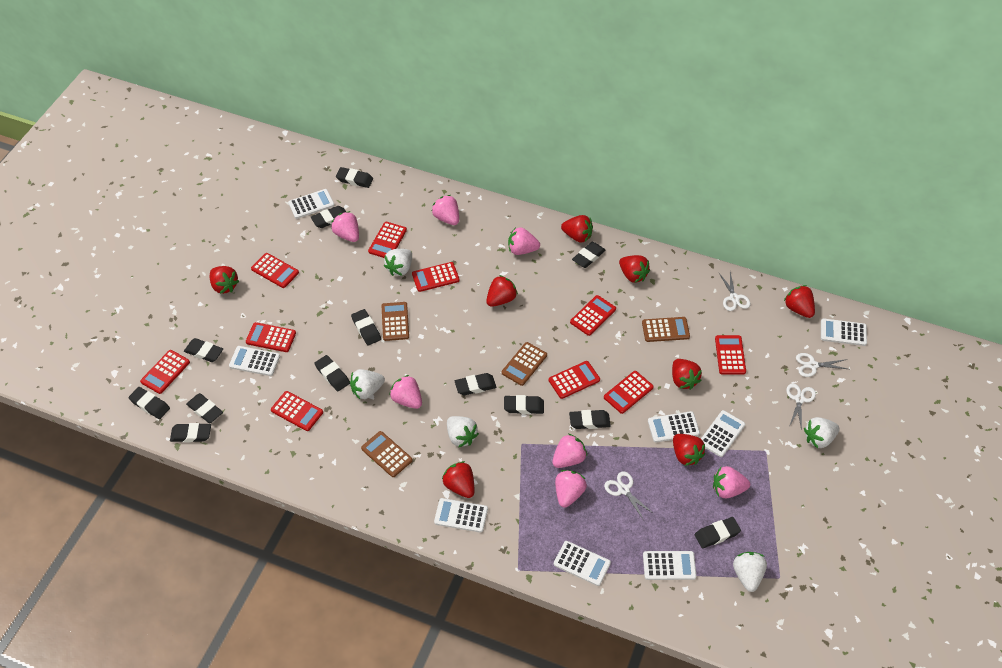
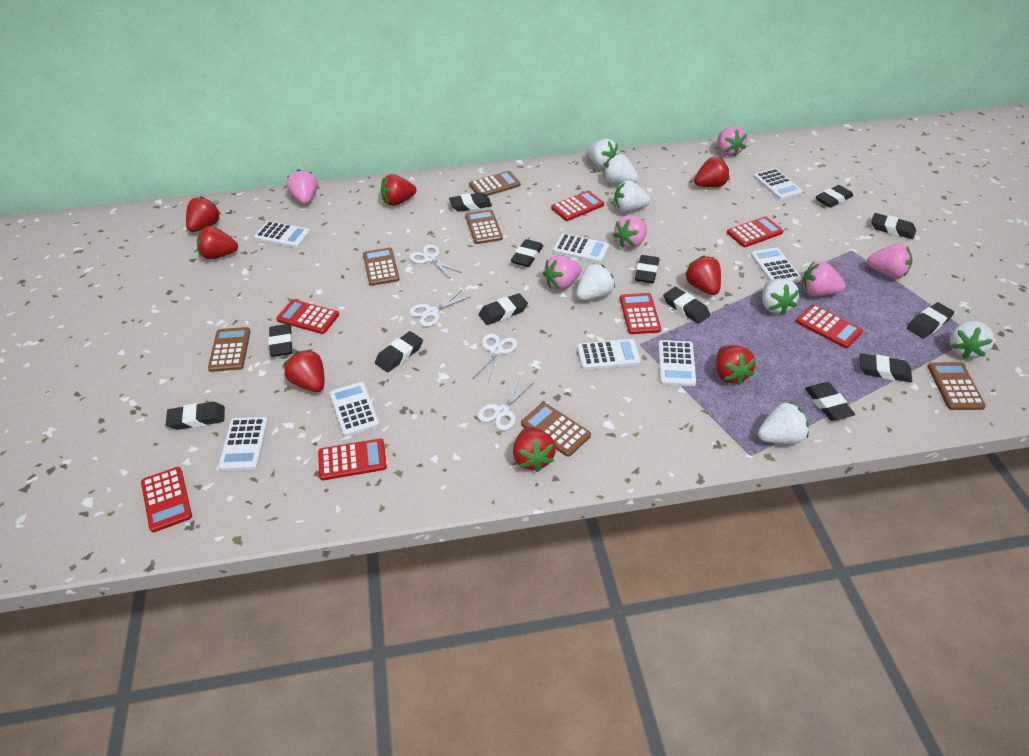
brown calculator: 4 -> 6
pink strawberry: 7 -> 6
red calculator: 10 -> 7
white strawberry: 5 -> 7

